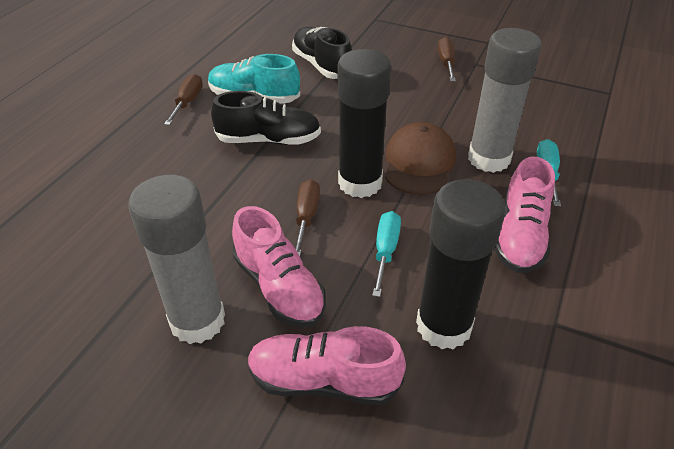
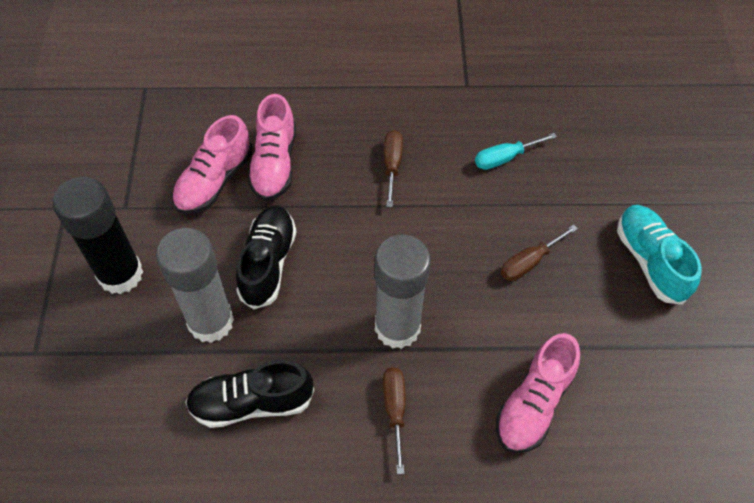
black glue stick: 2 -> 1
brown cap: 1 -> 0
turquoise screwdriver: 2 -> 1

